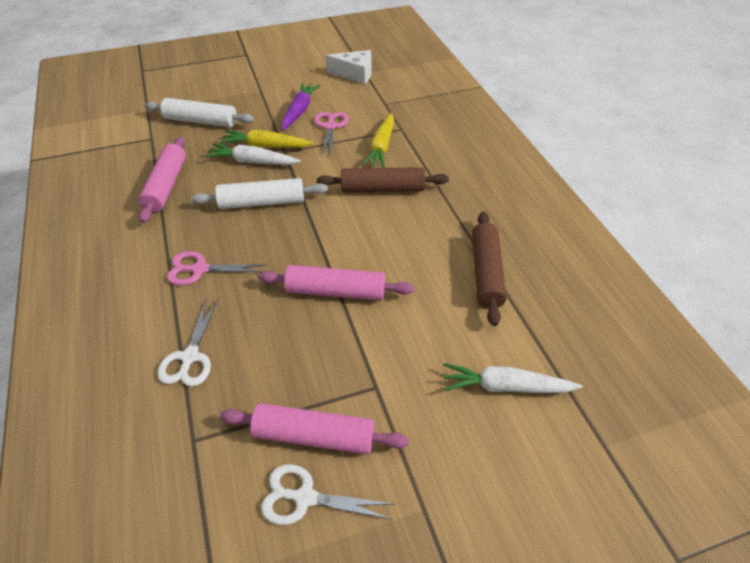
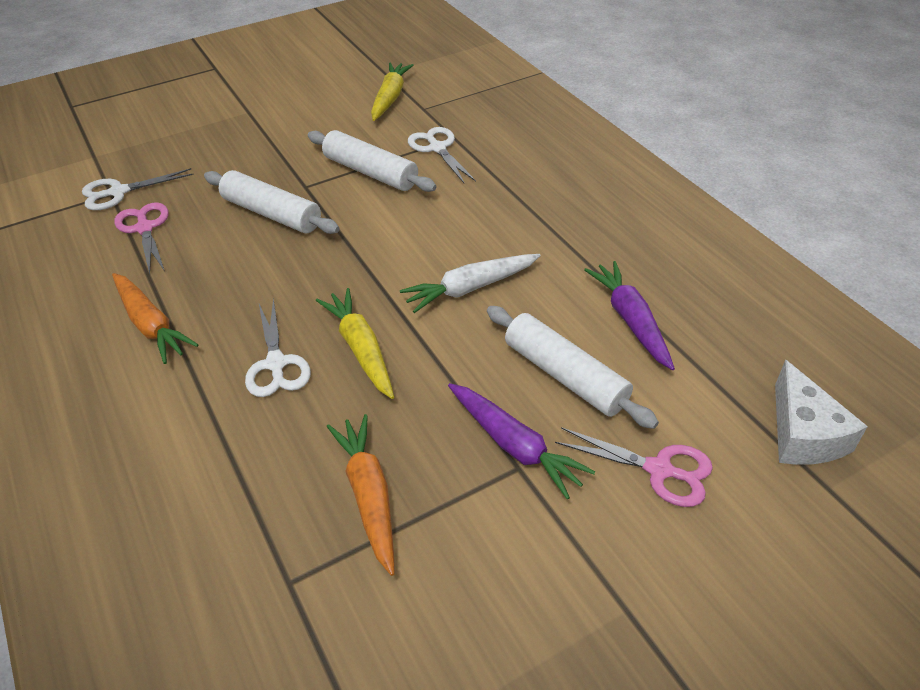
brown rolling pin: 2 -> 0
orange carrot: 0 -> 2
pink rolling pin: 3 -> 0
purple carrot: 1 -> 2
white carrot: 2 -> 1
white rolling pin: 2 -> 3
white scissors: 2 -> 3

